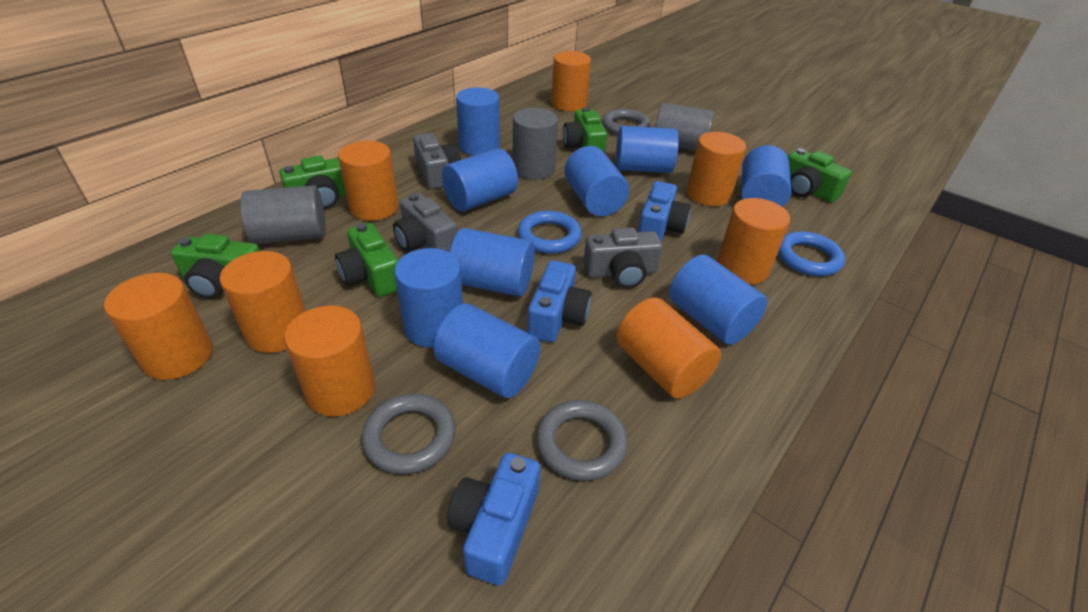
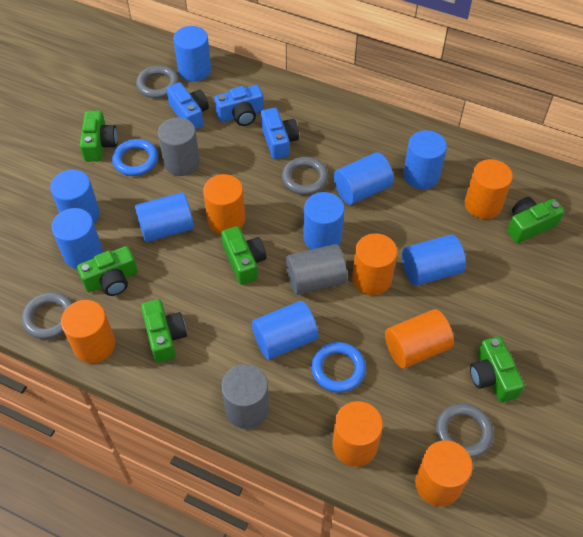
green camera: 5 -> 6
grey camera: 3 -> 0
grey ring: 3 -> 4
orange cylinder: 8 -> 7

